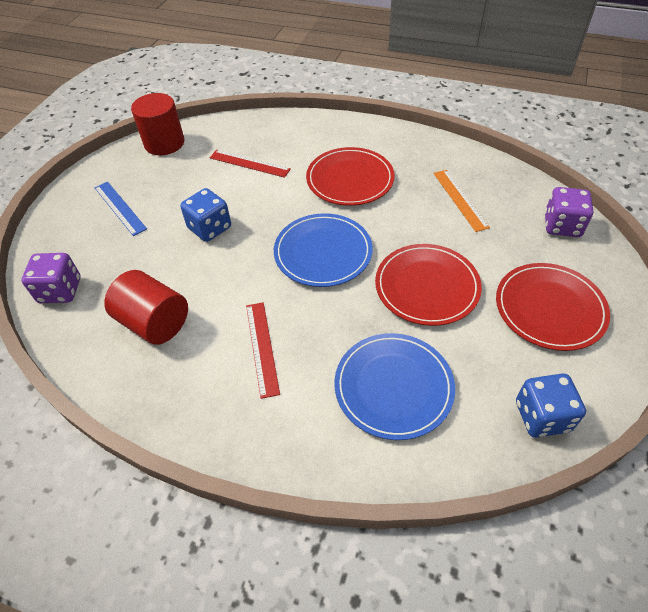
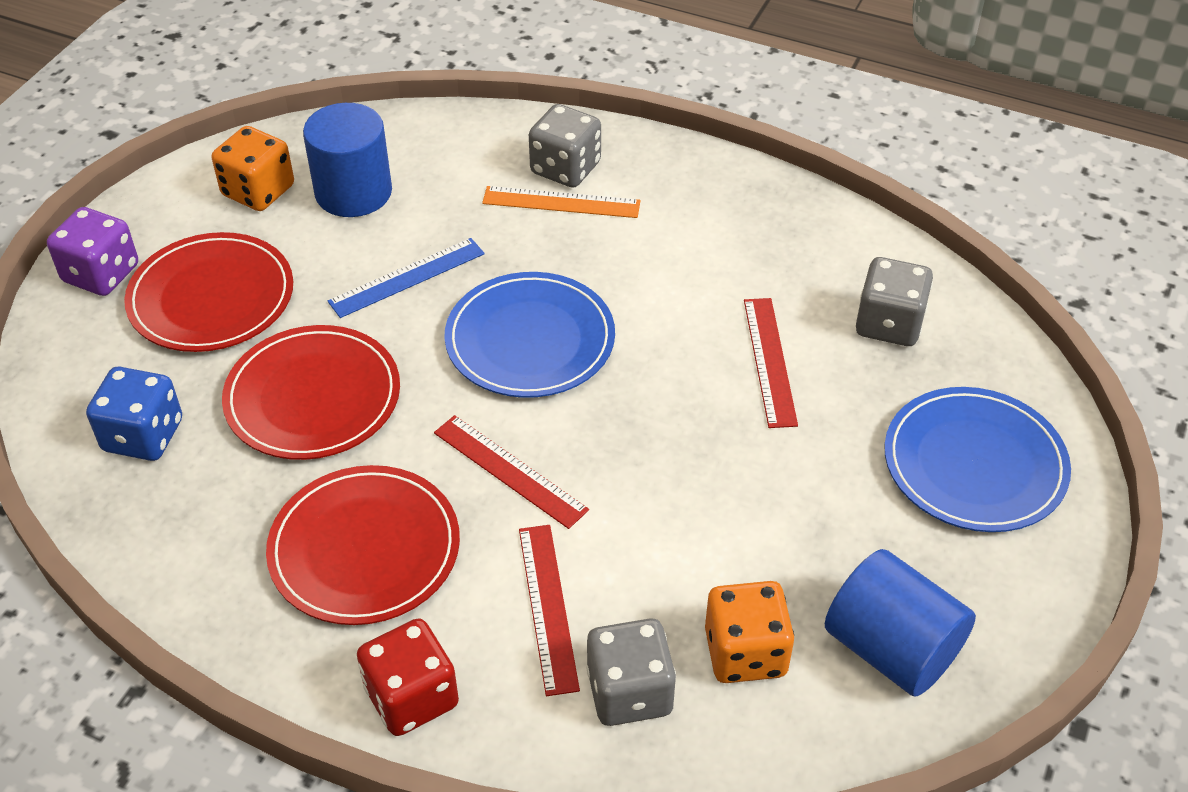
blue cylinder: 0 -> 2
blue dice: 2 -> 1
grey dice: 0 -> 3
orange dice: 0 -> 2
purple dice: 2 -> 1
red cylinder: 2 -> 0
red dice: 0 -> 1
red ruler: 2 -> 3

